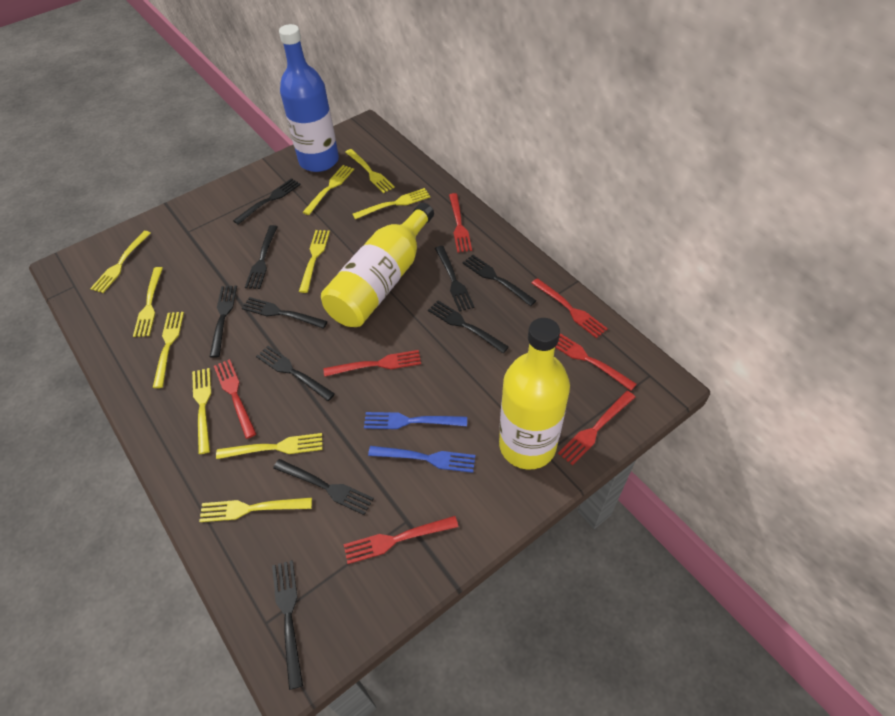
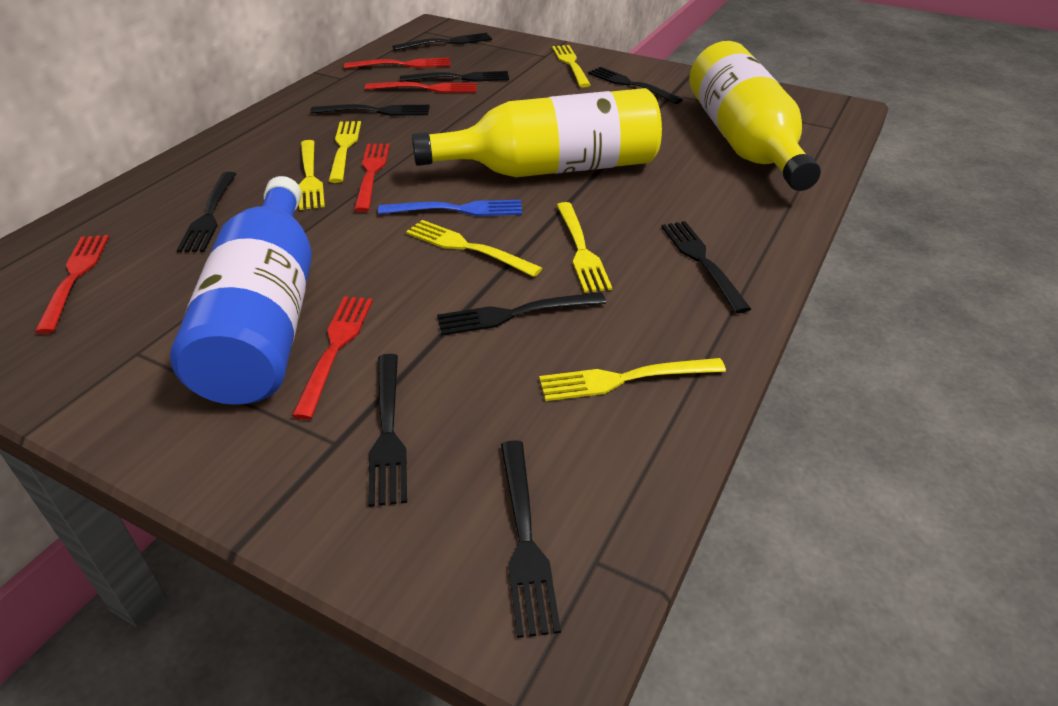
black fork: 10 -> 9
blue fork: 2 -> 1
red fork: 7 -> 5
yellow fork: 10 -> 6

